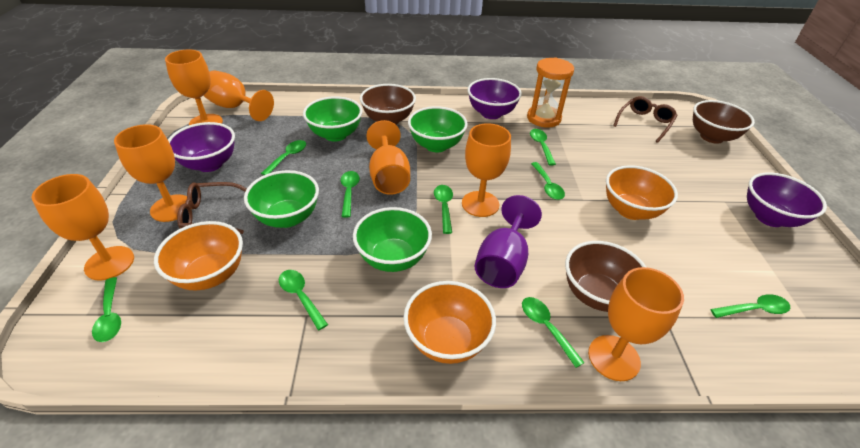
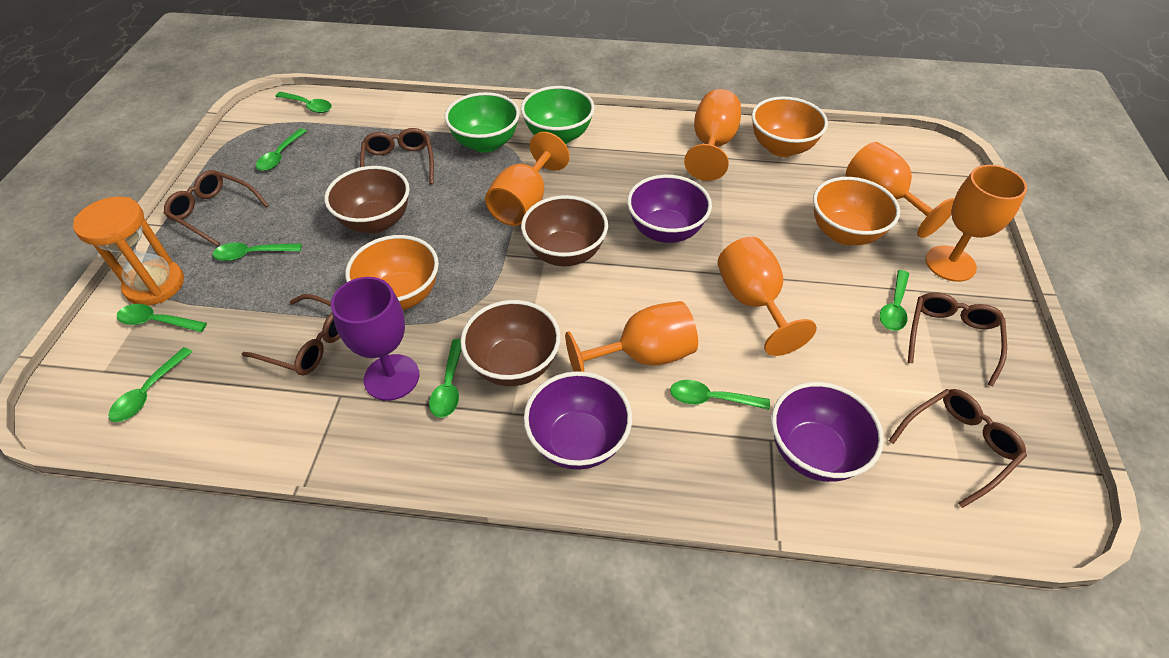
brown glasses: 2 -> 5
green bowl: 4 -> 2
green spoon: 9 -> 8
orange goblet: 7 -> 6

